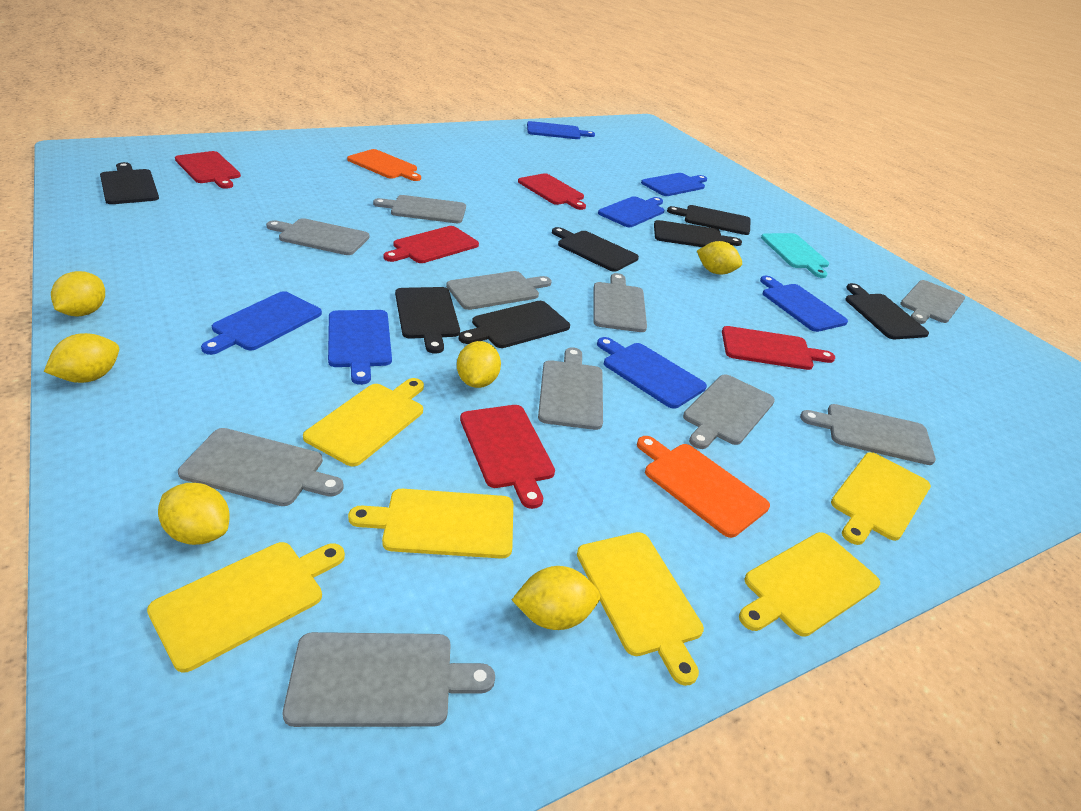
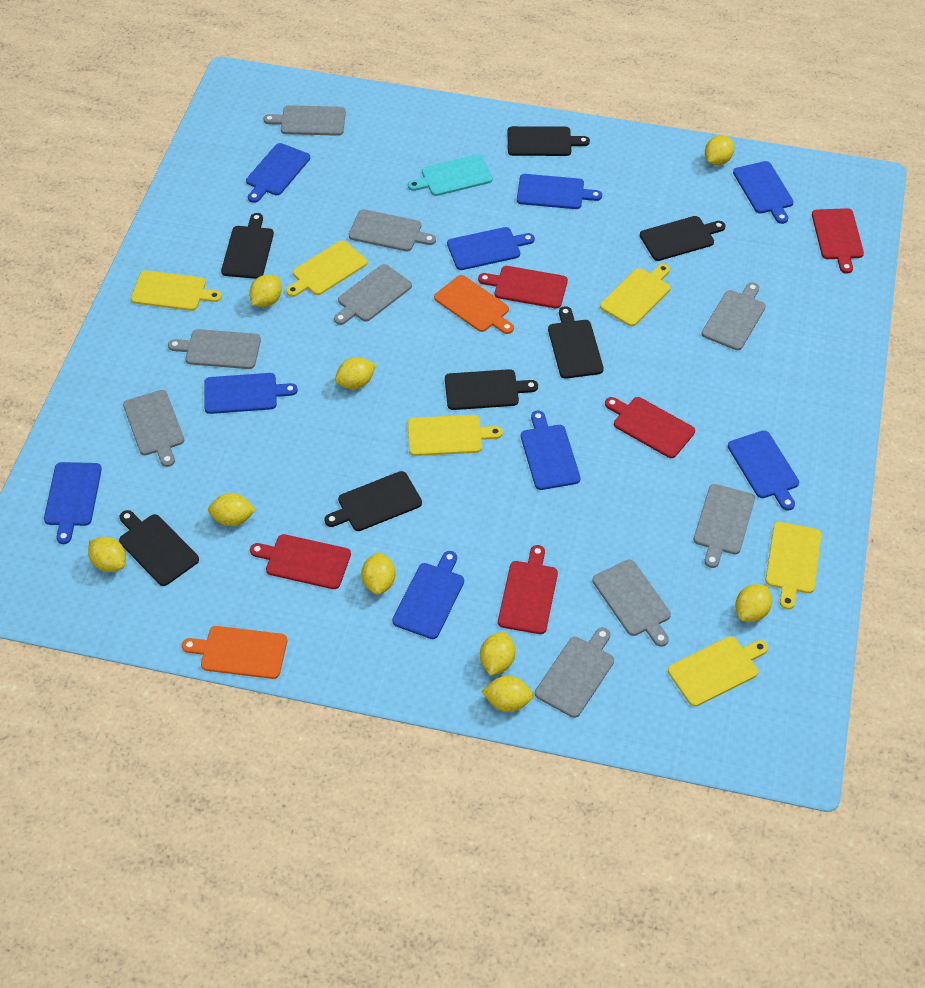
blue cutting board: 7 -> 9
grey cutting board: 10 -> 9
yellow lemon: 6 -> 9

